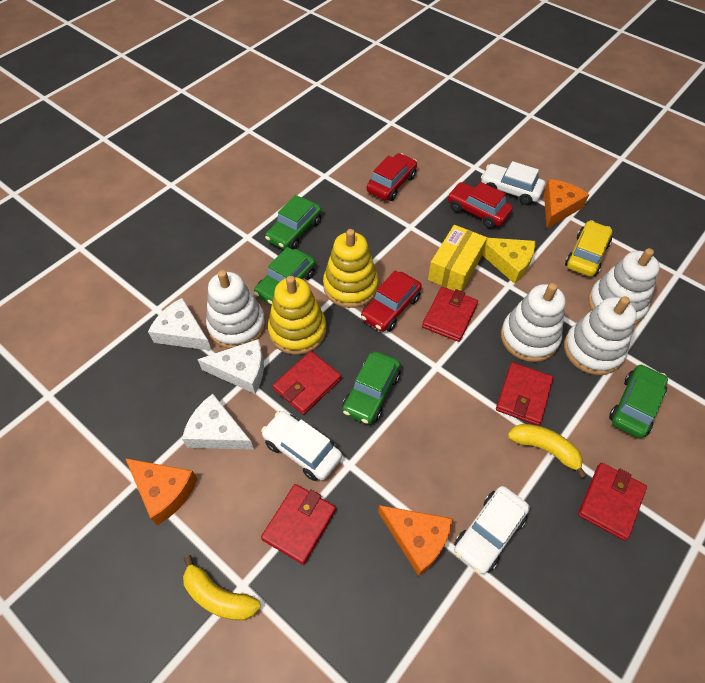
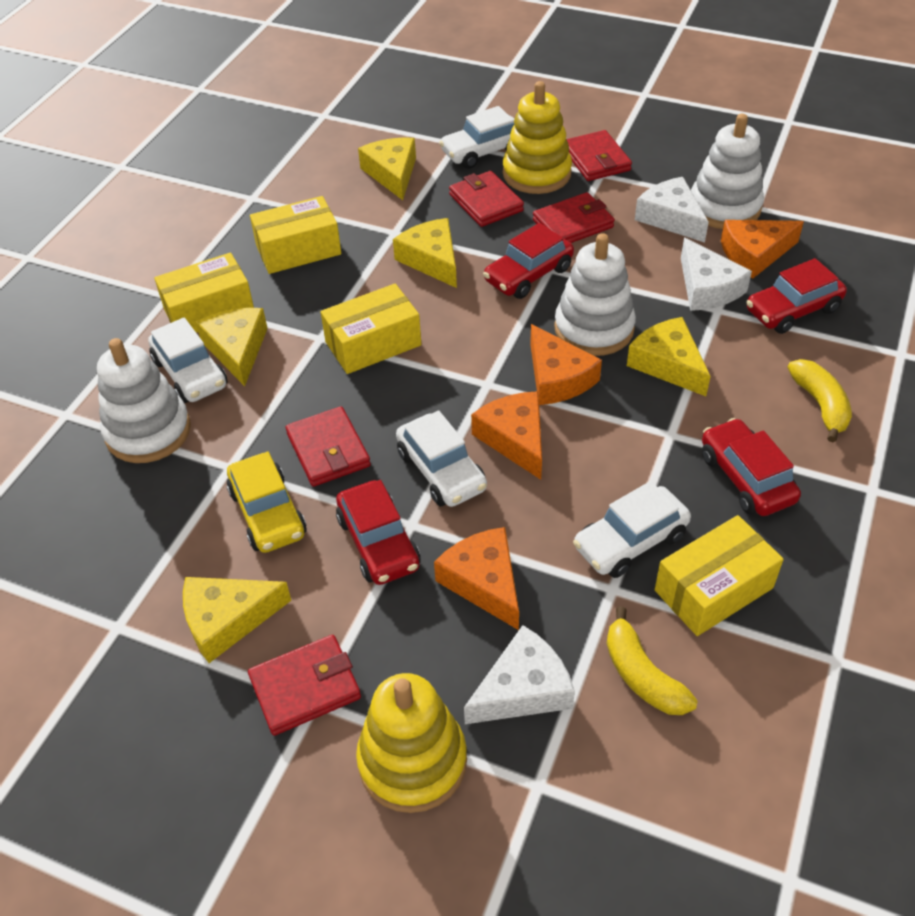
green car: 4 -> 0
orange cheese: 3 -> 4
red car: 3 -> 4
white car: 3 -> 4
white stacking toy: 4 -> 3
yellow box: 1 -> 4
yellow cheese: 1 -> 5

